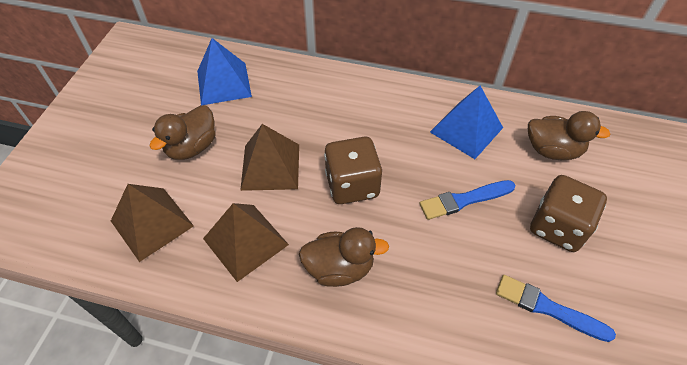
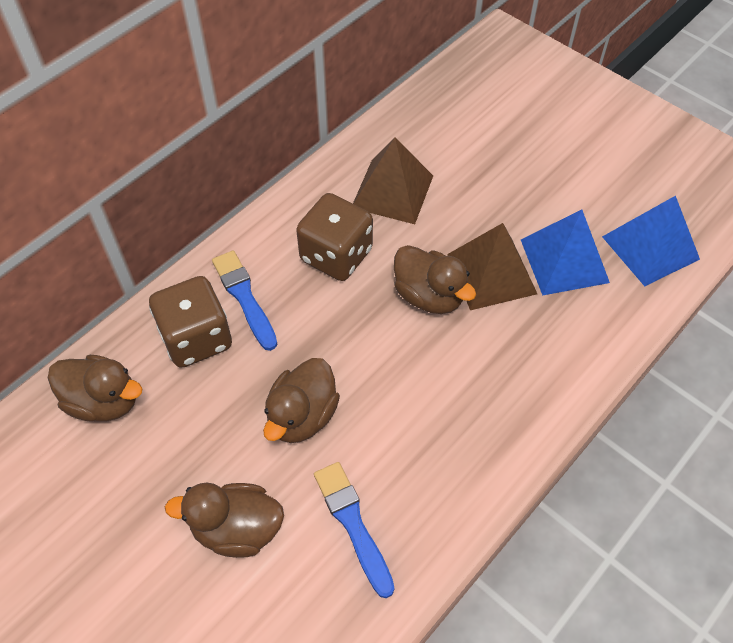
brown duck: 3 -> 4
brown pyramid: 3 -> 2

